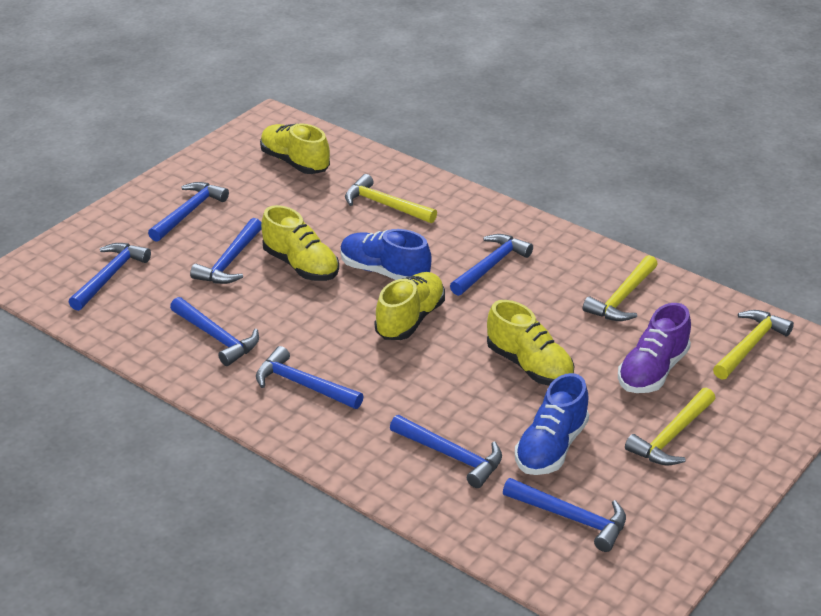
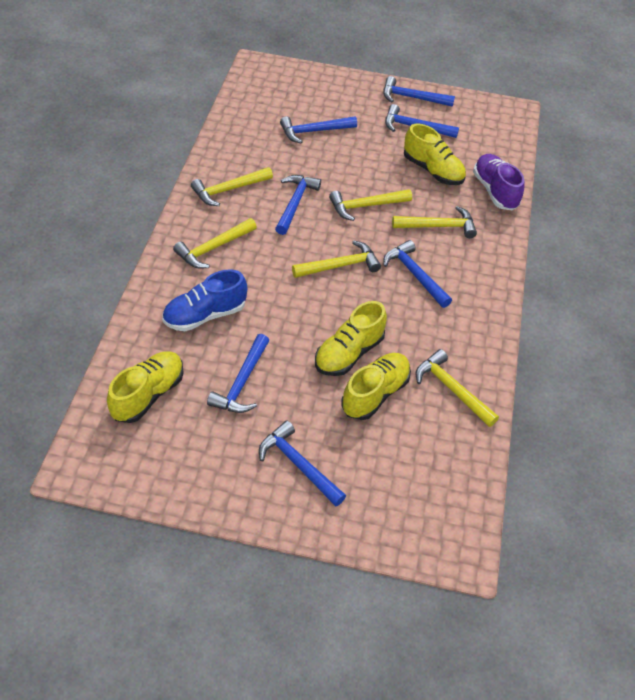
blue hammer: 8 -> 7
blue shoe: 2 -> 1
yellow hammer: 4 -> 6

